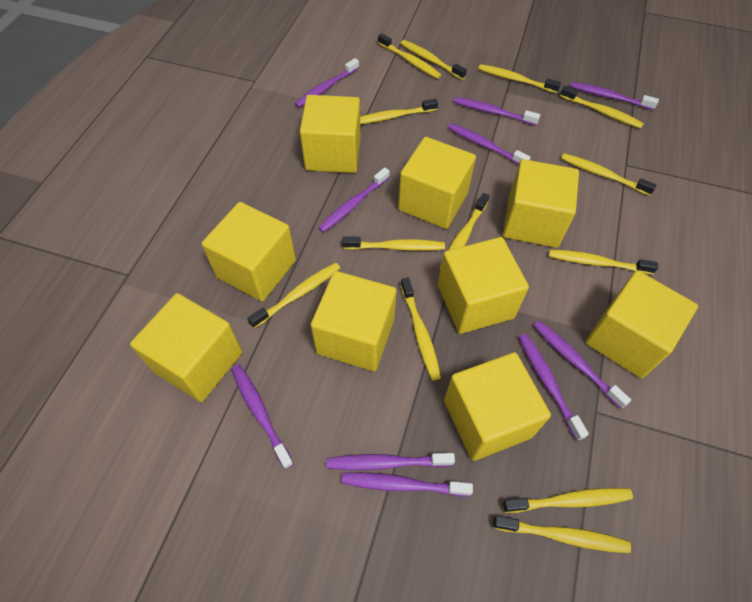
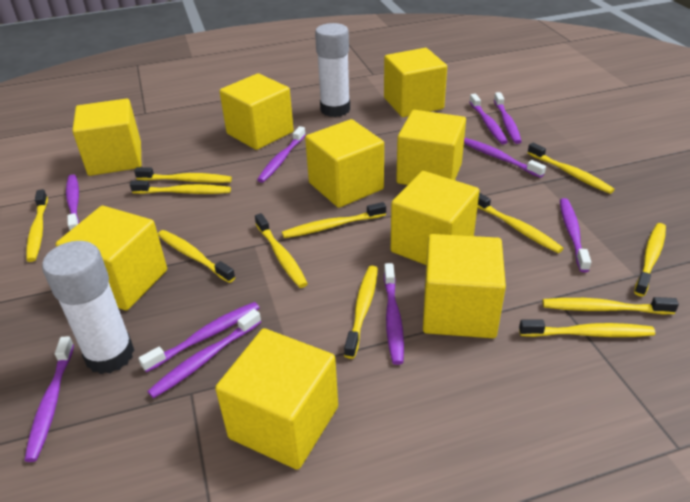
white glue stick: 0 -> 2
yellow toothbrush: 13 -> 12

